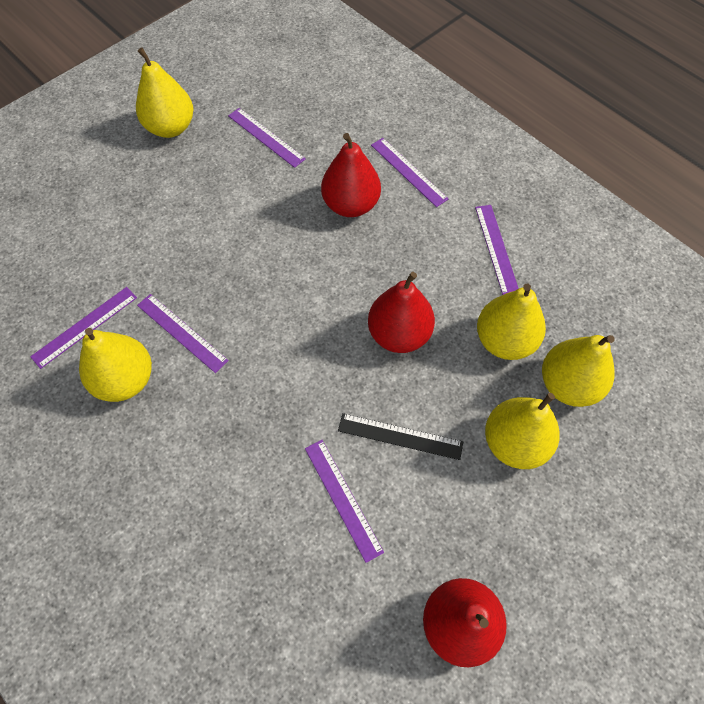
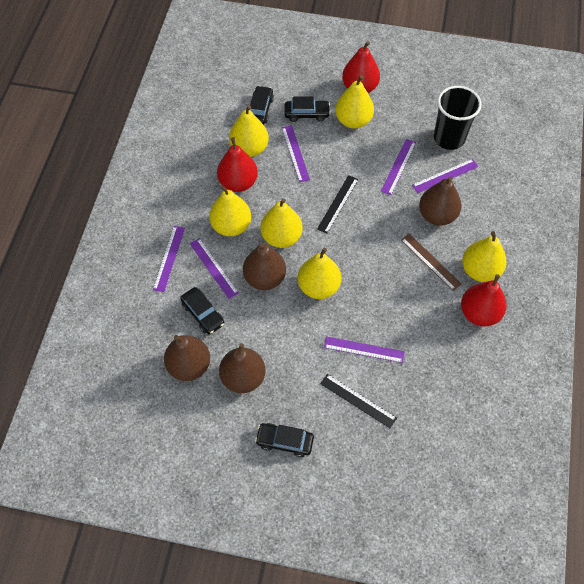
black car: 0 -> 4
black cup: 0 -> 1
black ruler: 1 -> 2
brown pear: 0 -> 4
brown ruler: 0 -> 1
yellow pear: 5 -> 6

